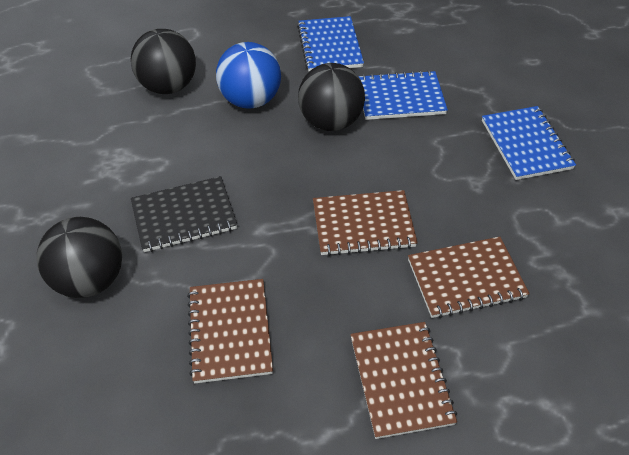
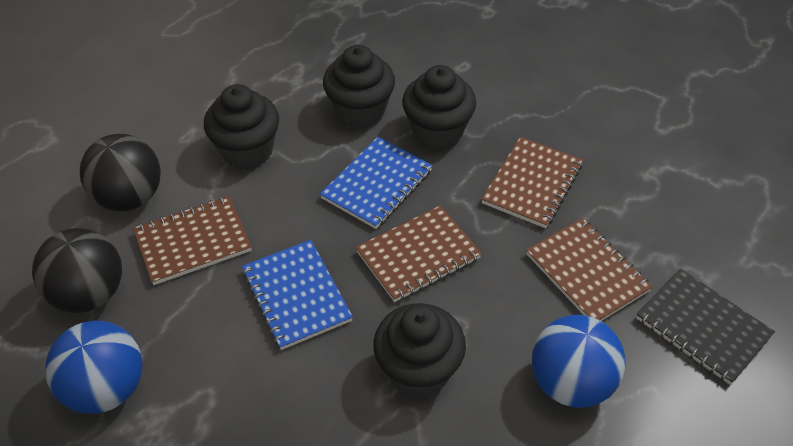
black ball: 3 -> 2
black cupcake: 0 -> 4
blue ball: 1 -> 2
blue notebook: 3 -> 2

